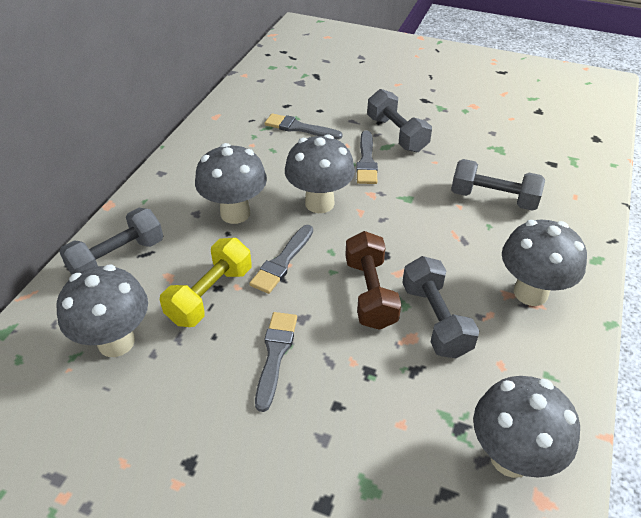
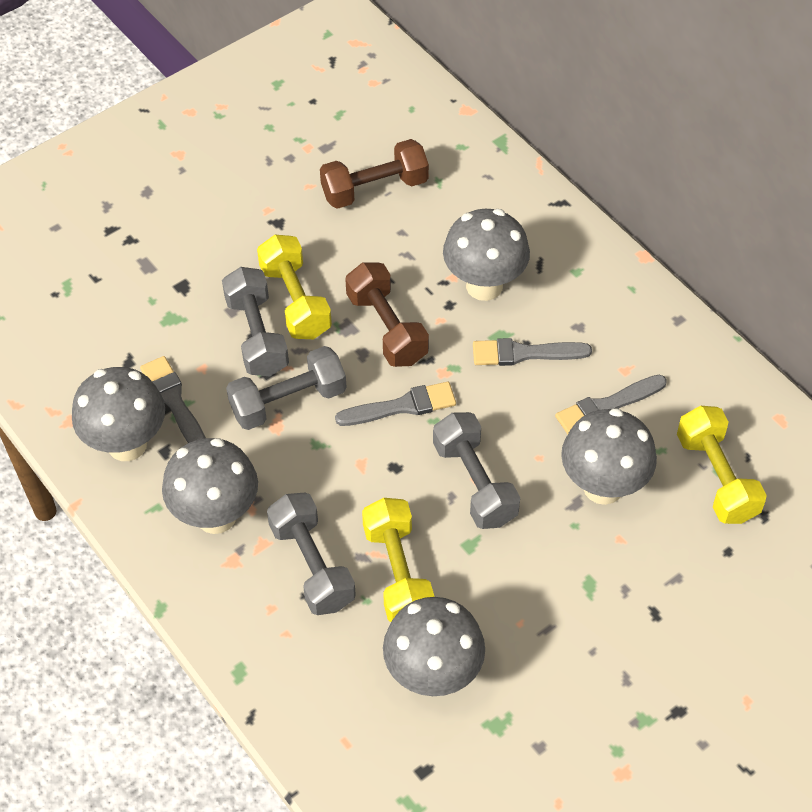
brown dumbbell: 1 -> 2
yellow dumbbell: 1 -> 3

